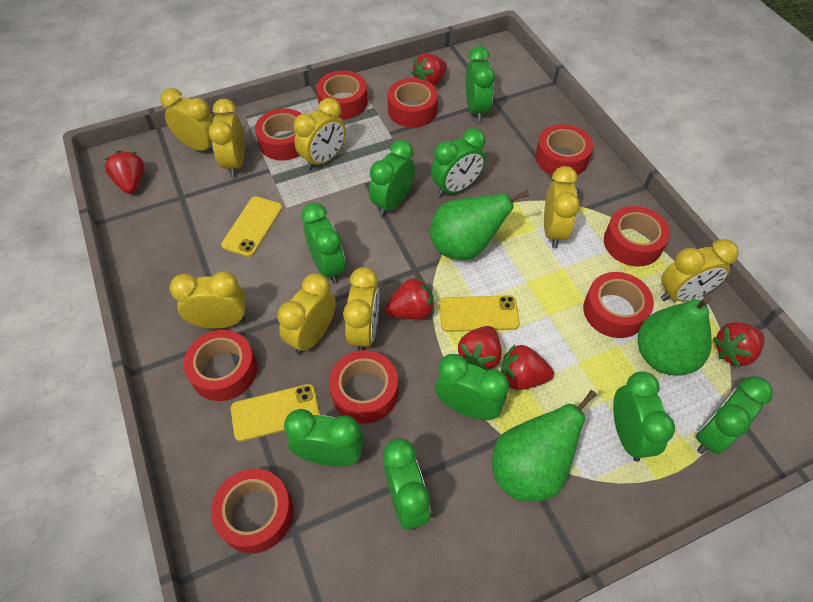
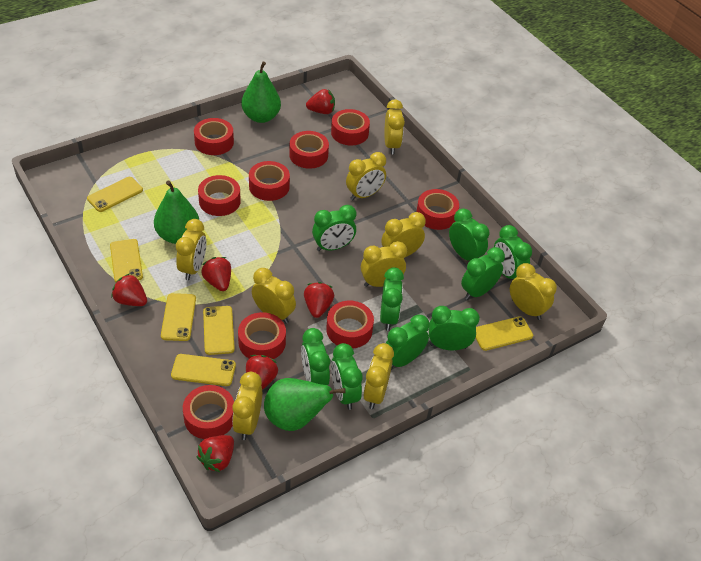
yellow clock: 8 -> 9
yellow phone: 3 -> 6

